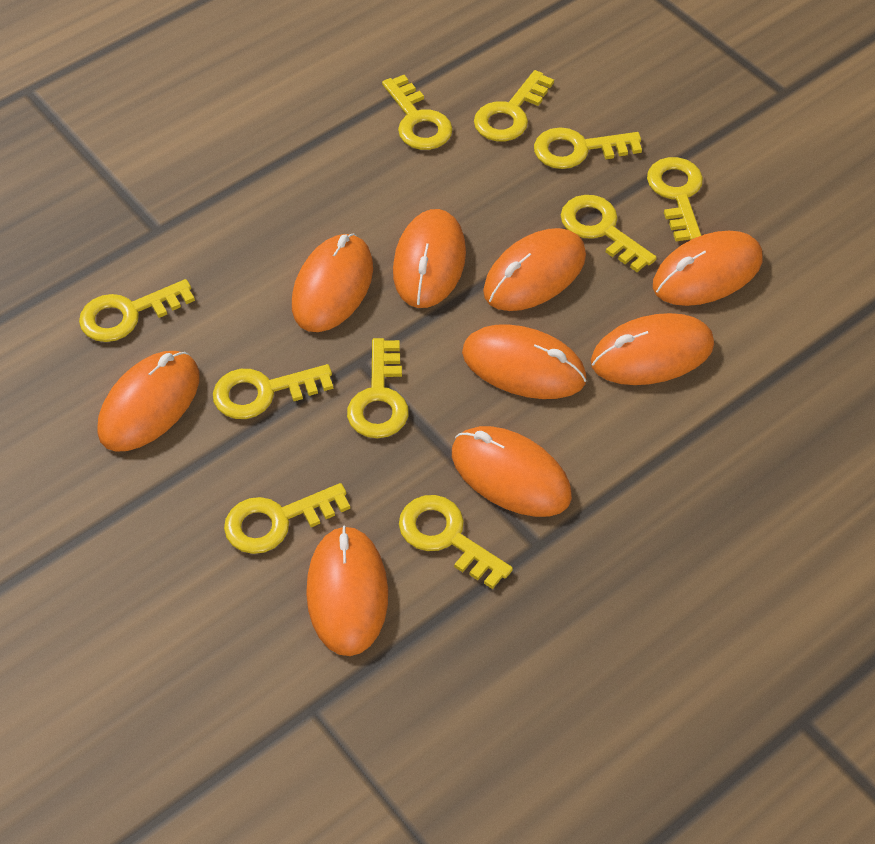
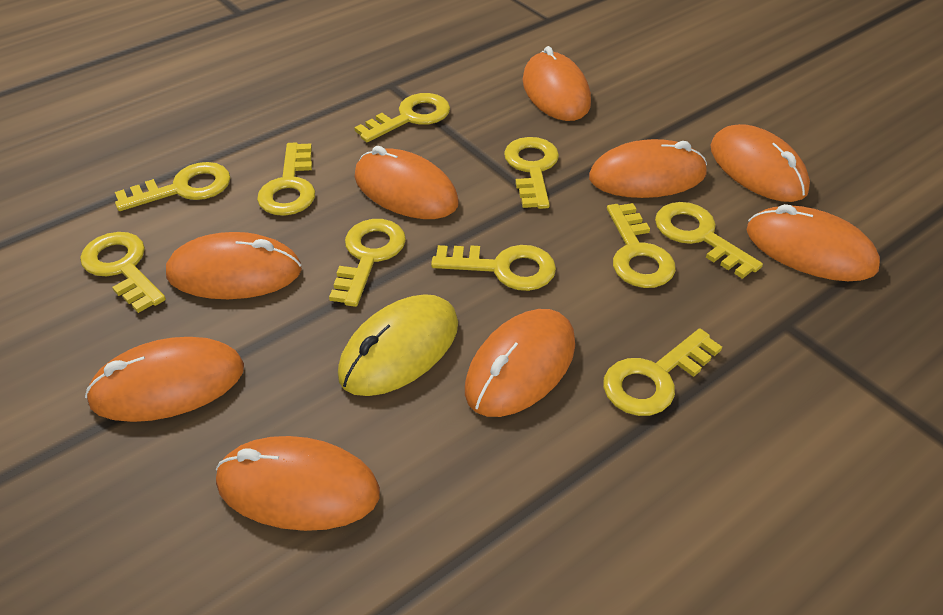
yellow mouse: 0 -> 1

